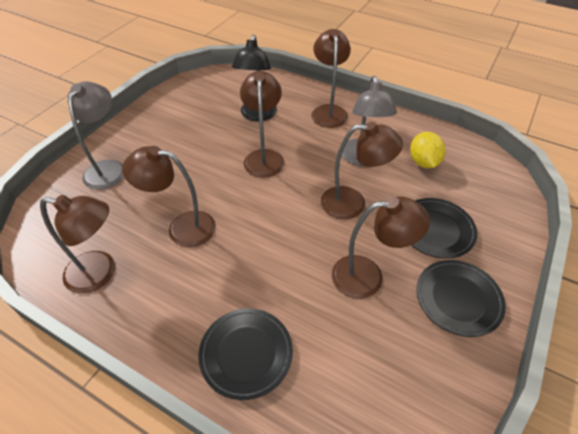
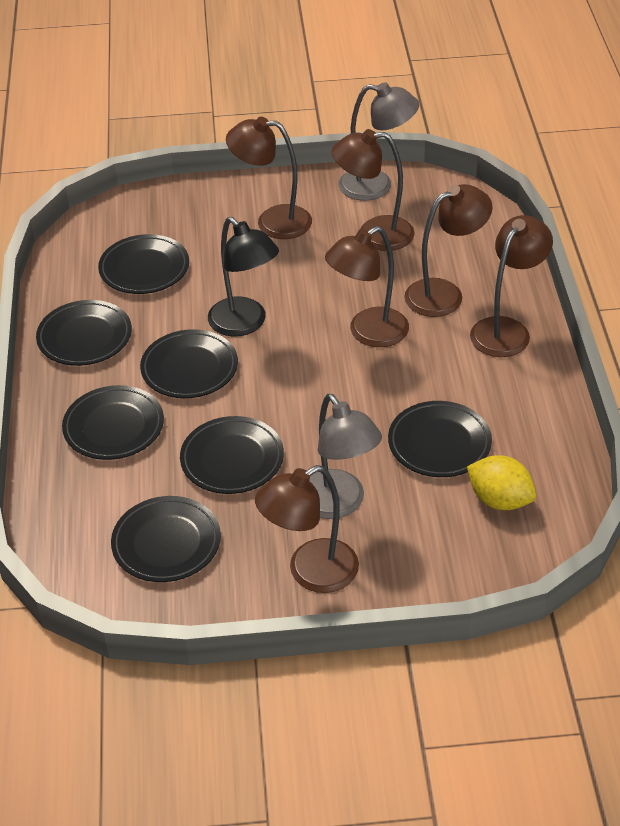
black plate: 3 -> 7

